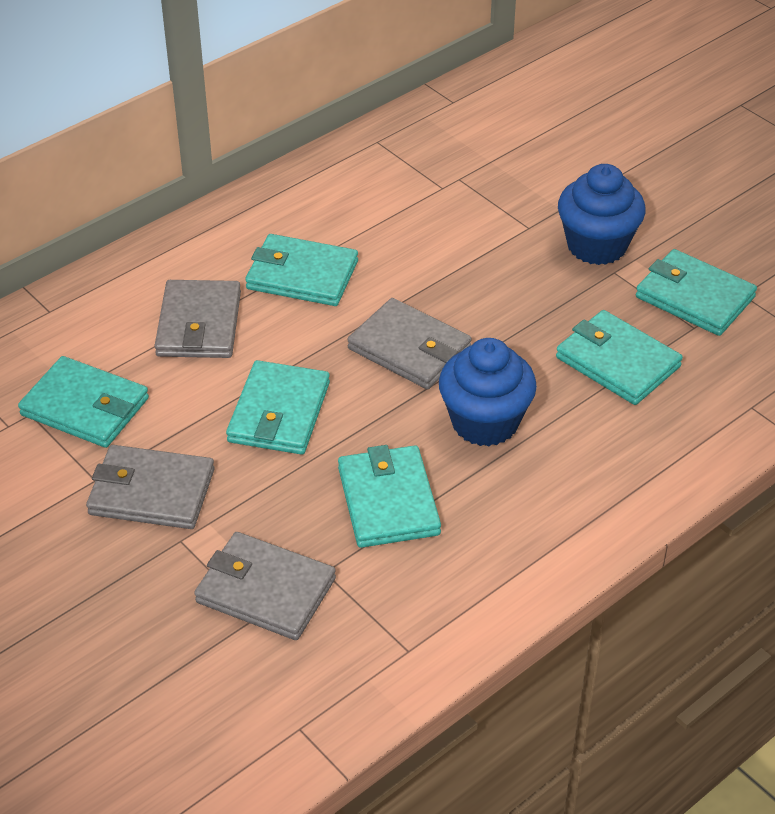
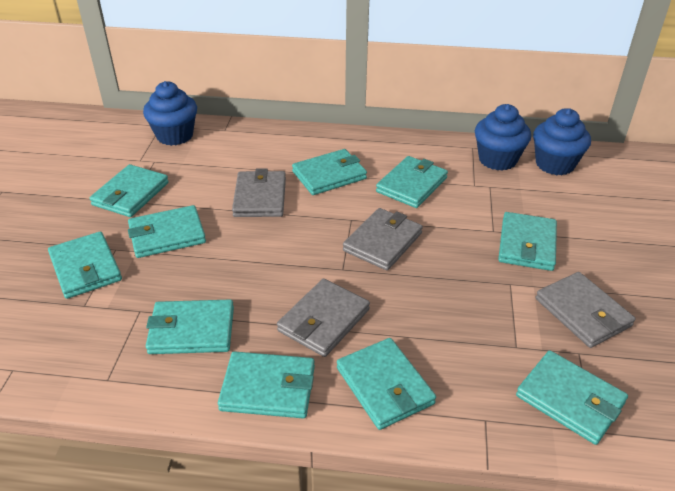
blue cupcake: 2 -> 3
turquoise wallet: 6 -> 10

